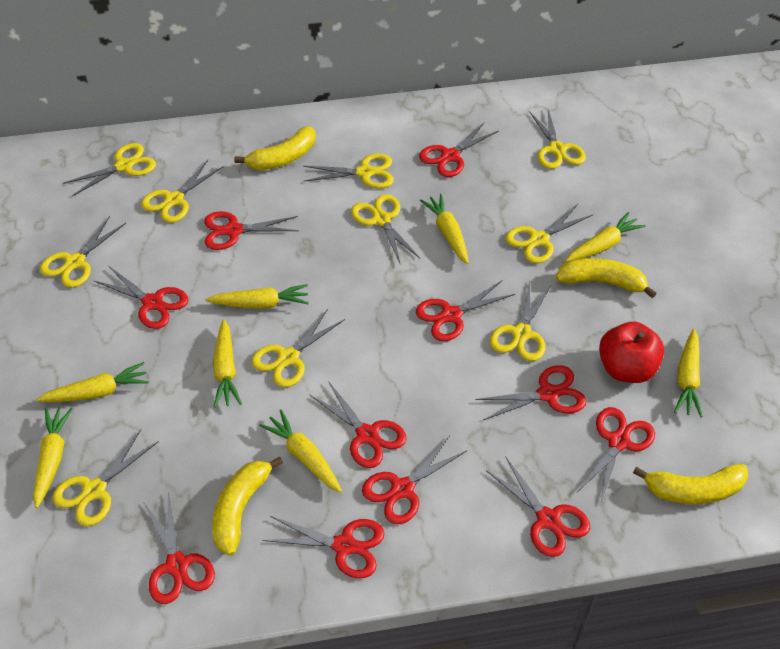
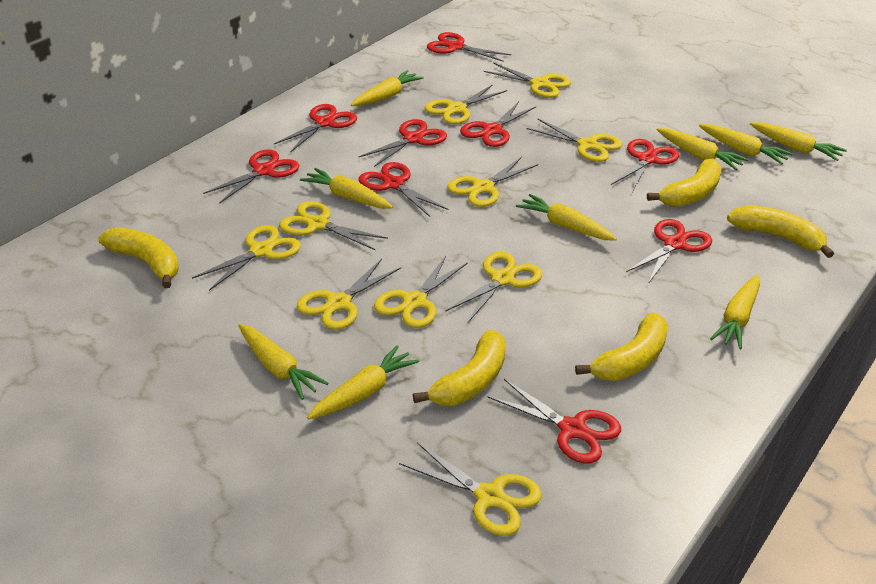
red apple: 1 -> 0
red scissors: 11 -> 9
yellow banana: 4 -> 5
yellow carrot: 8 -> 9

